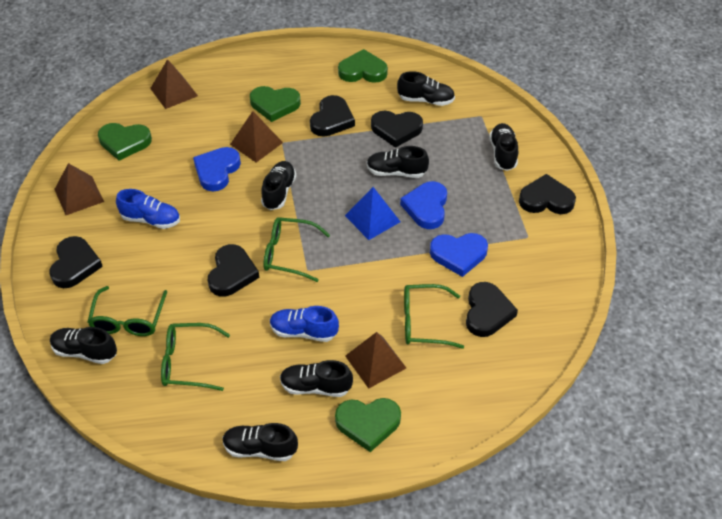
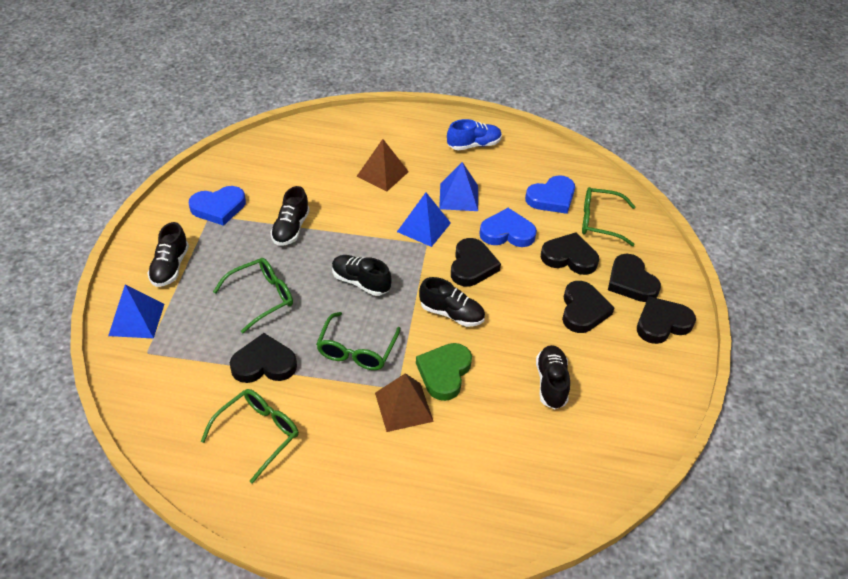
black shoe: 7 -> 5
blue pyramid: 1 -> 3
blue shoe: 2 -> 1
brown pyramid: 4 -> 2
green heart: 4 -> 1

